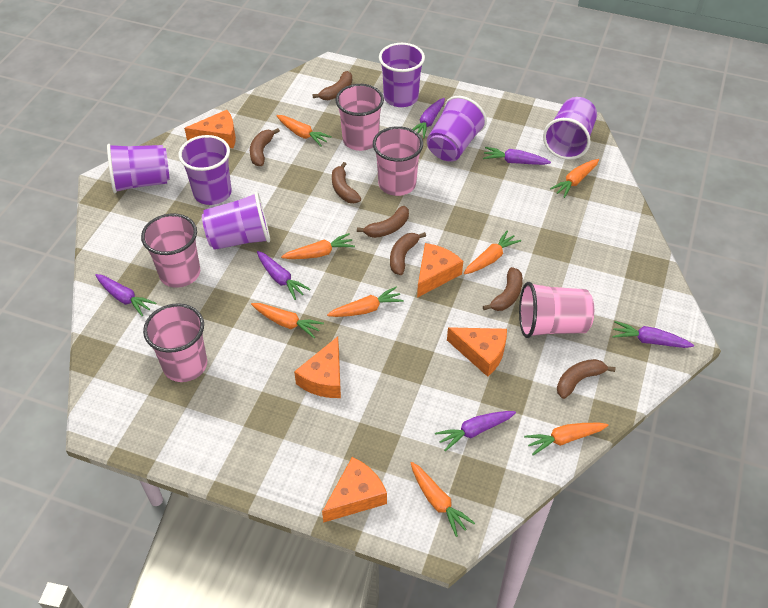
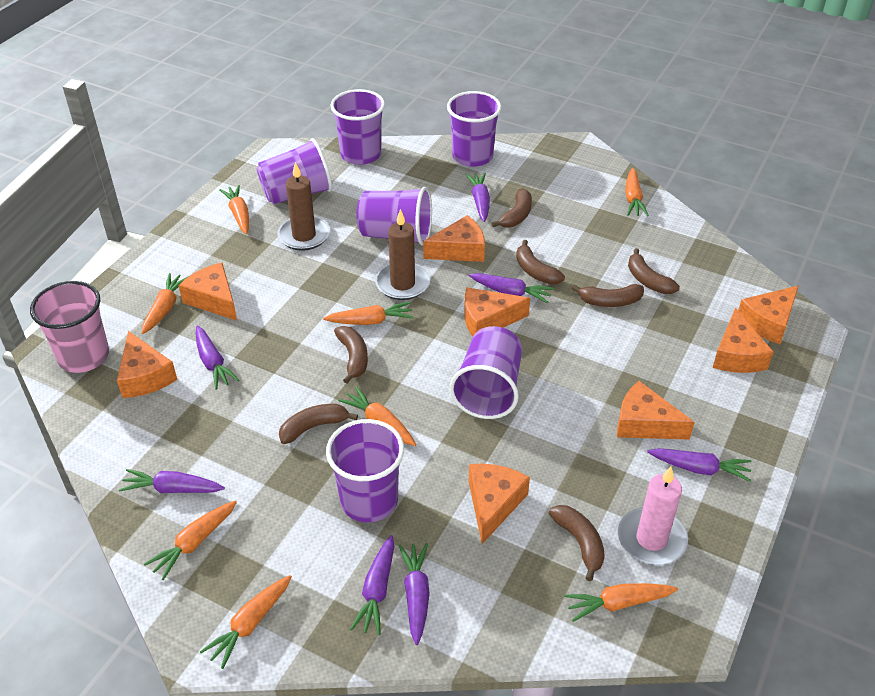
brown candle: 0 -> 2
orange cheese: 5 -> 8
pink candle: 0 -> 1
pink cup: 5 -> 1
purple carrot: 6 -> 7

